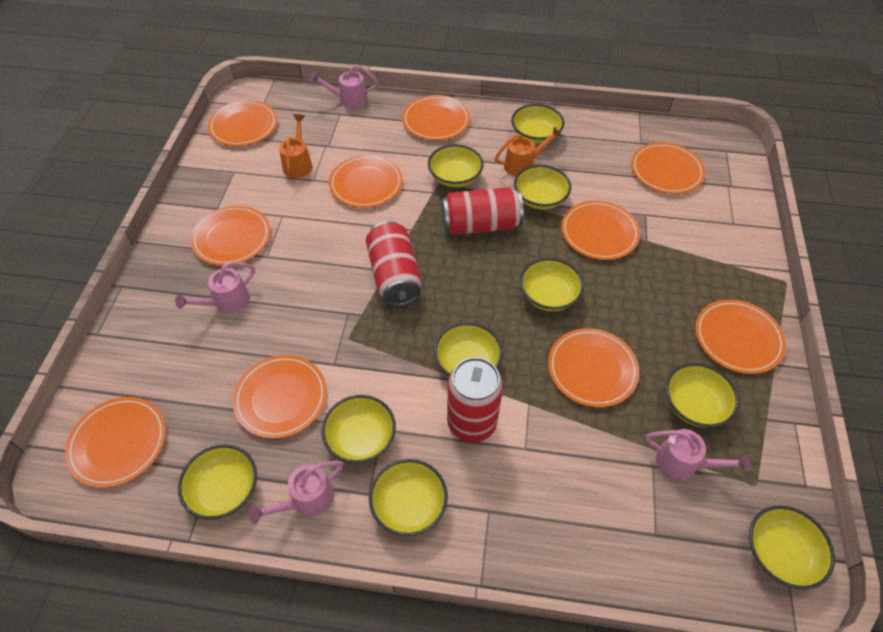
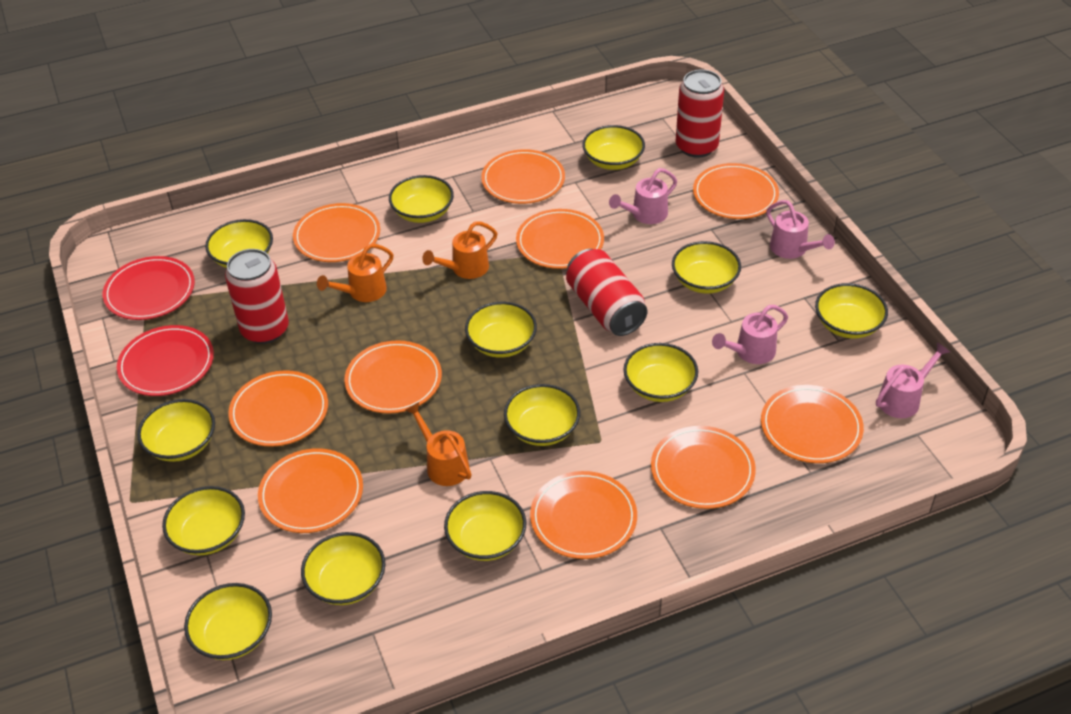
orange watering can: 2 -> 3
red plate: 0 -> 2
yellow bowl: 10 -> 13

